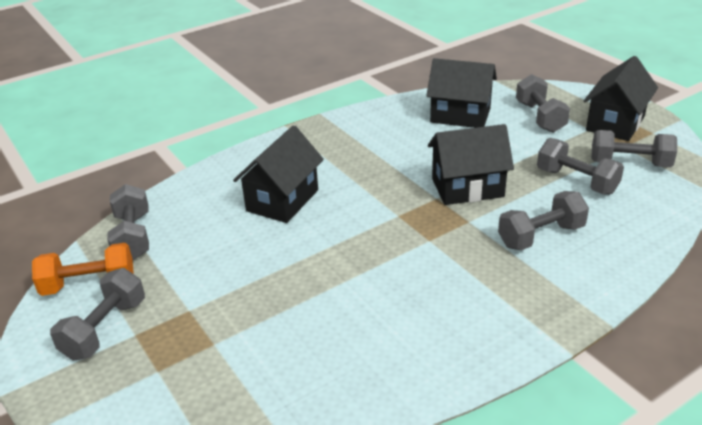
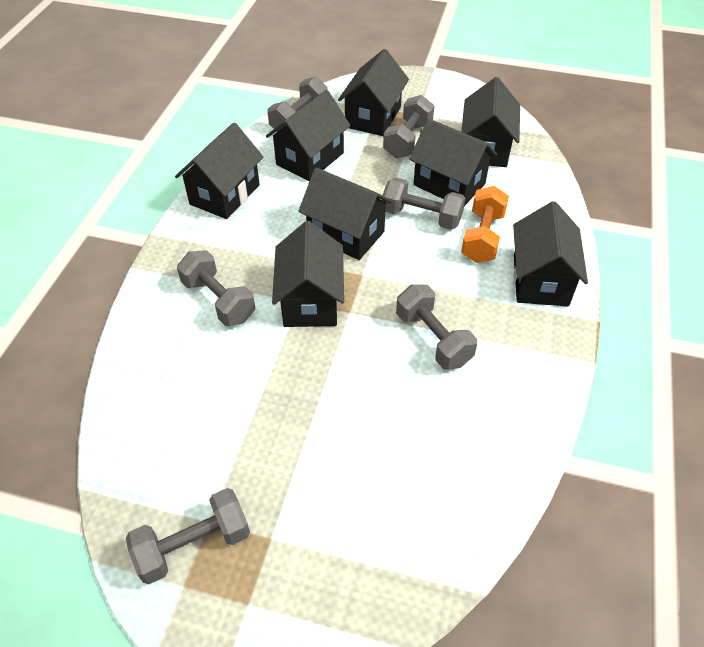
black house: 4 -> 8

